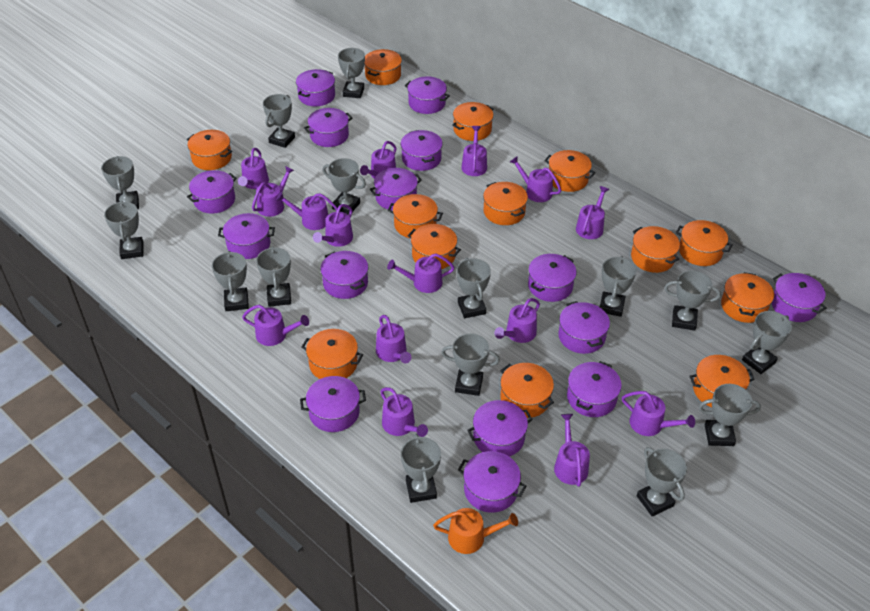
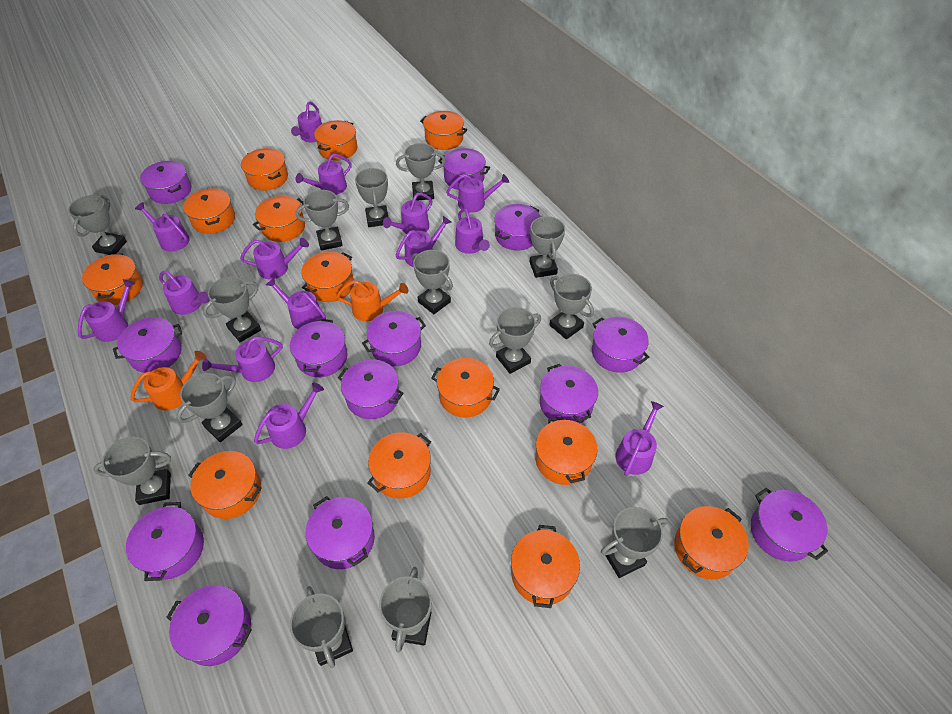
grey trophy: 15 -> 14
orange watering can: 1 -> 2
purple pot: 15 -> 13
purple watering can: 15 -> 14

